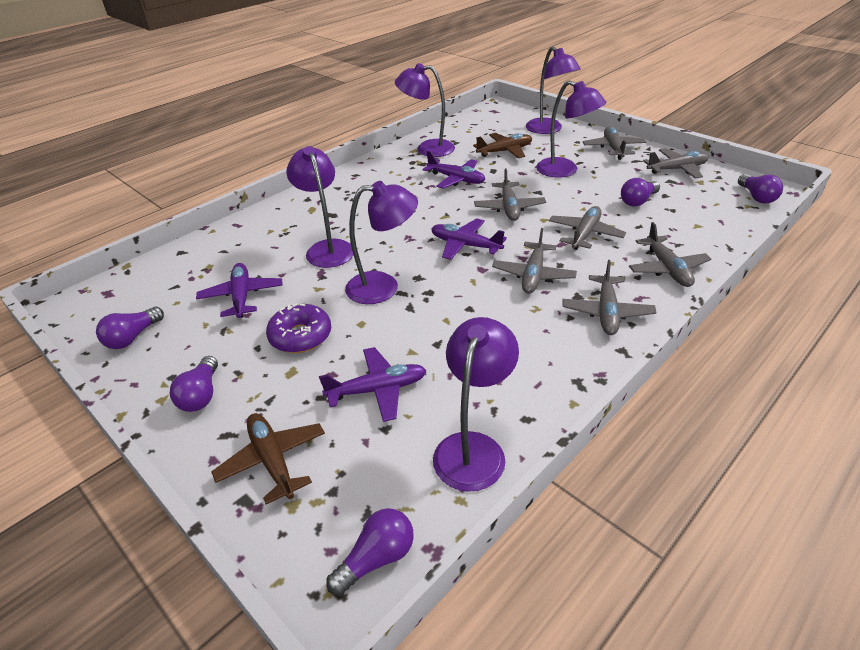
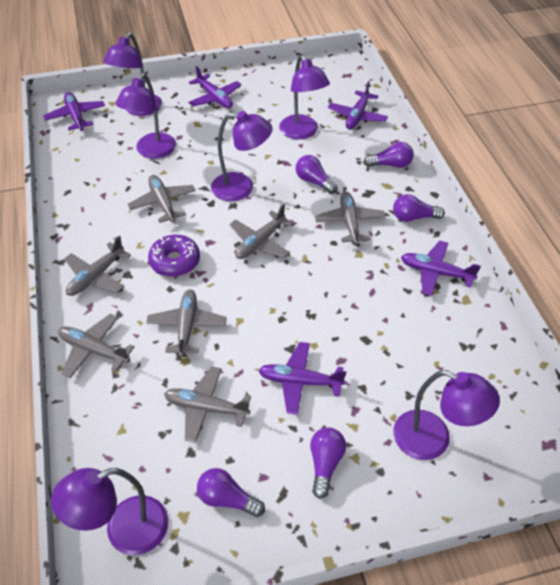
brown plane: 2 -> 0
purple plane: 4 -> 5

